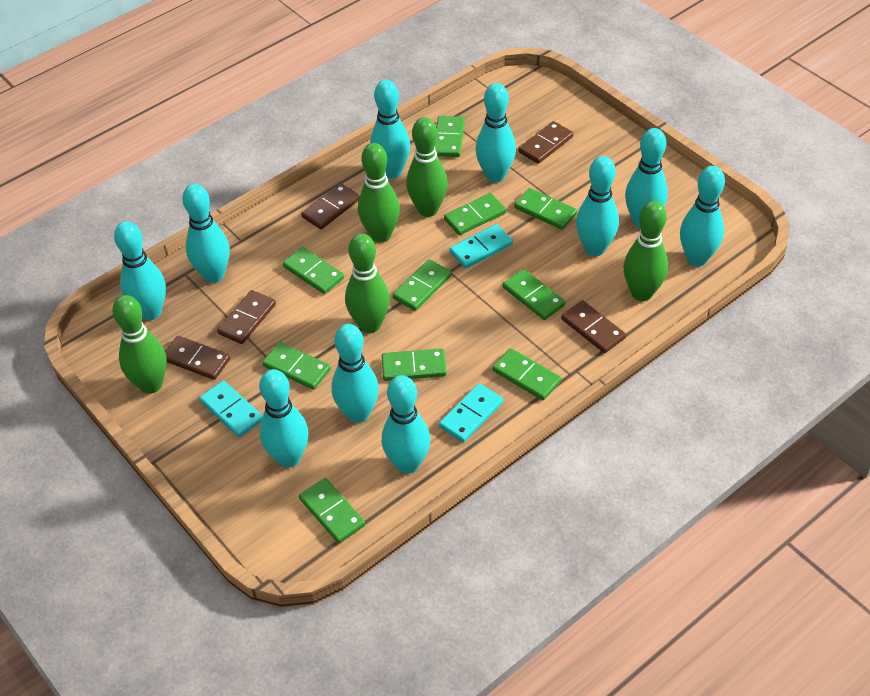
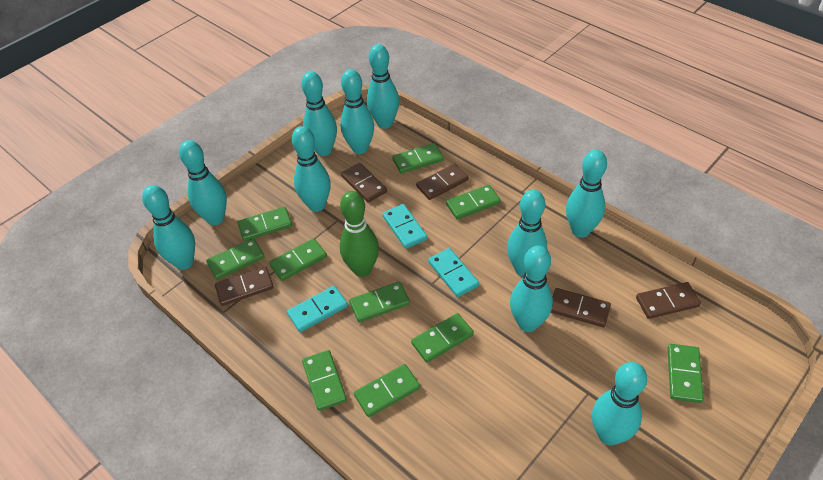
green bowling pin: 5 -> 1

